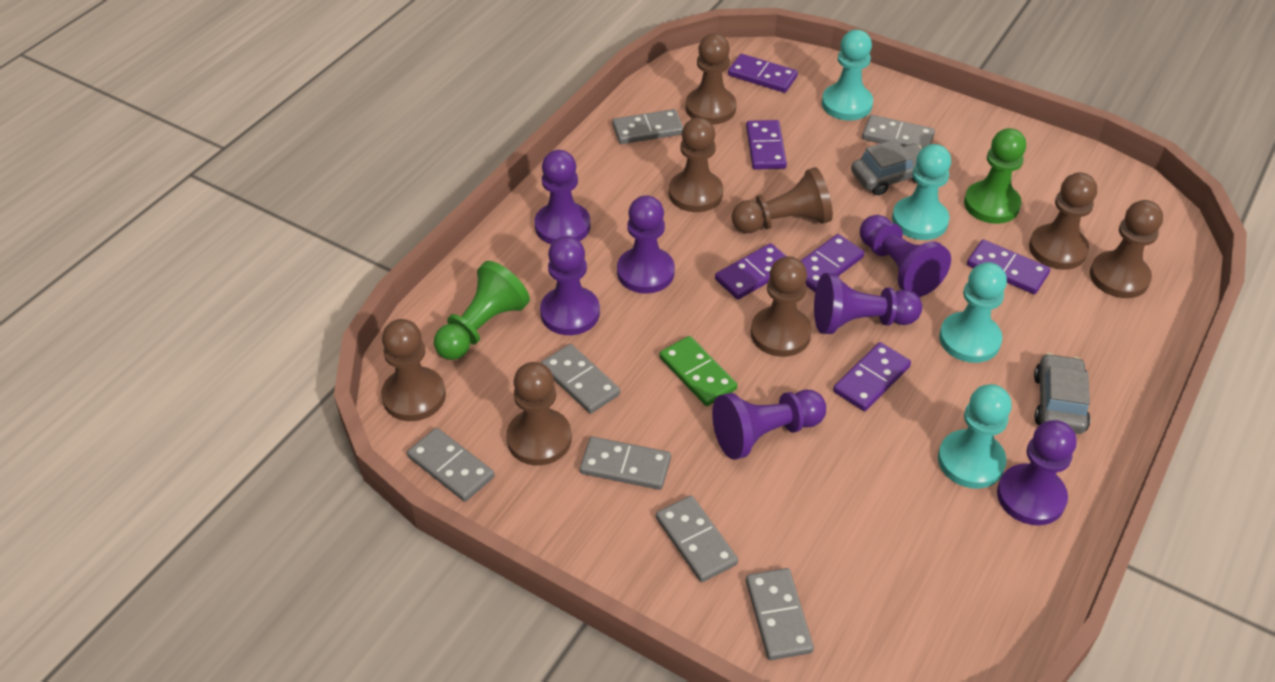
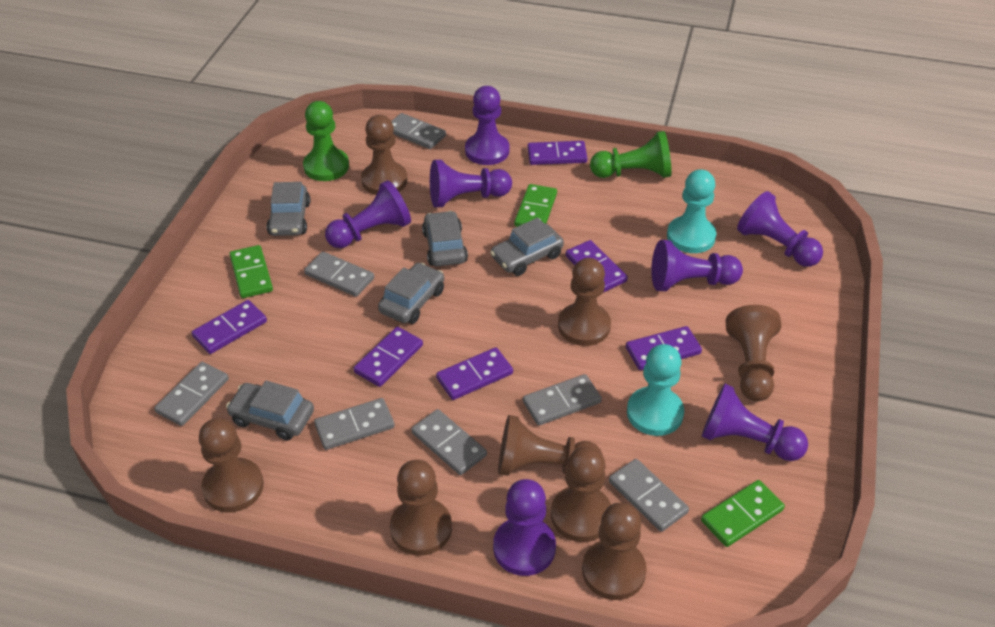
green domino: 1 -> 3
grey car: 2 -> 5
turquoise pawn: 4 -> 2

